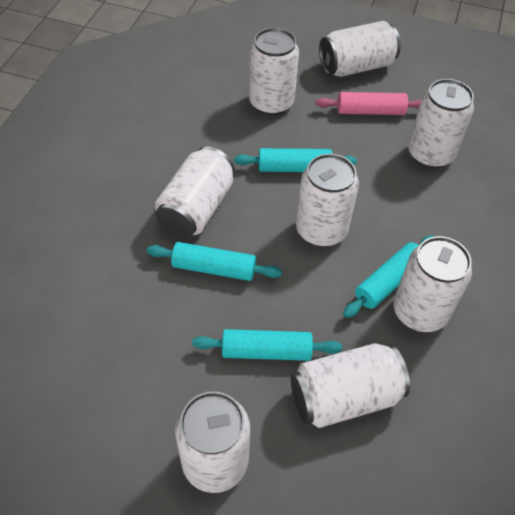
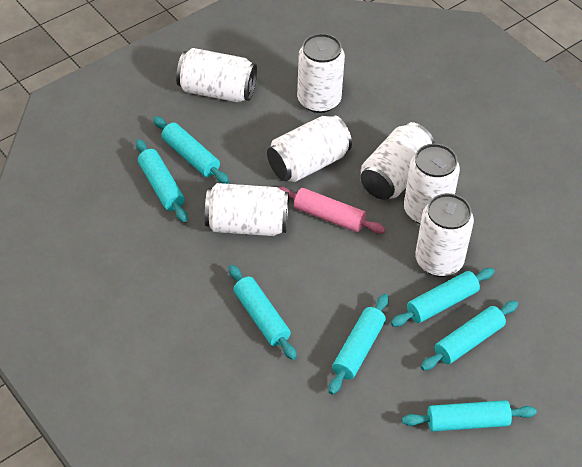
turquoise rolling pin: 4 -> 7
white can: 8 -> 7

